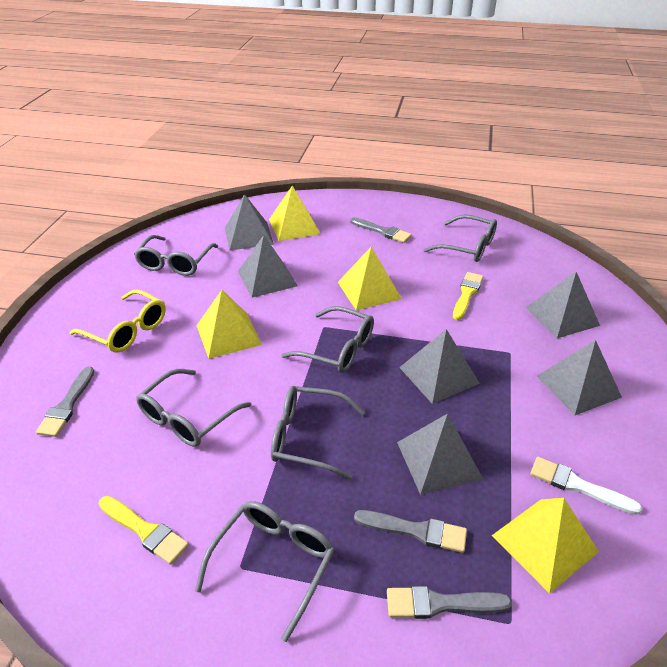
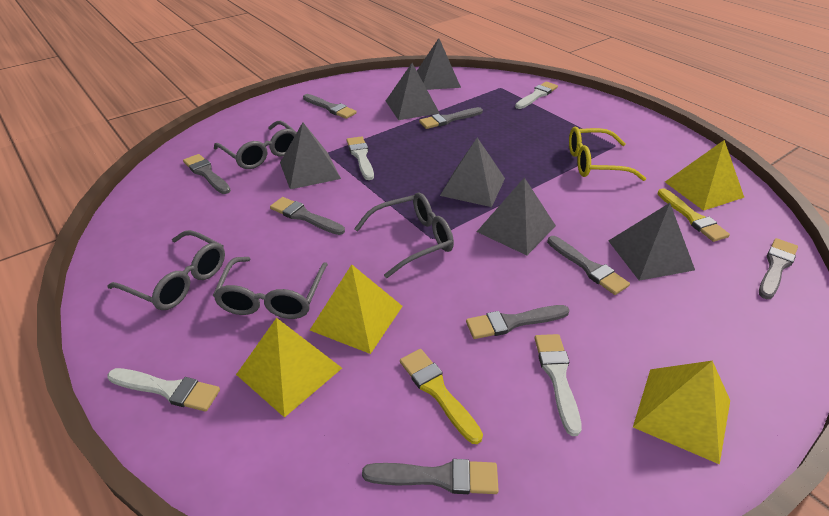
grey brush: 4 -> 8
grey glasses: 6 -> 4
white brush: 1 -> 4

